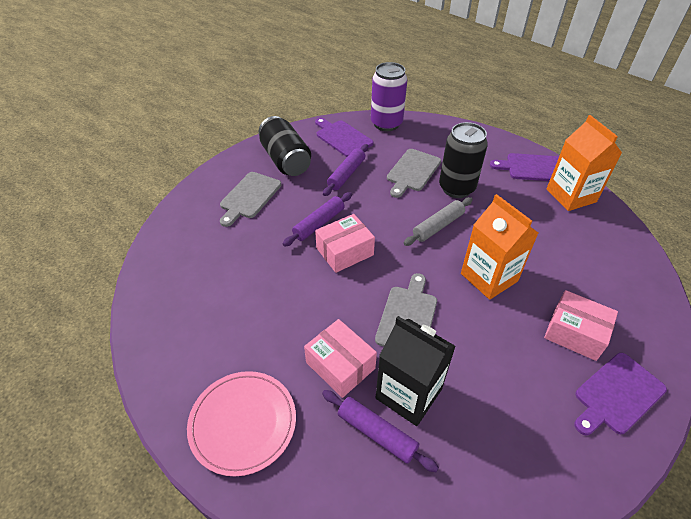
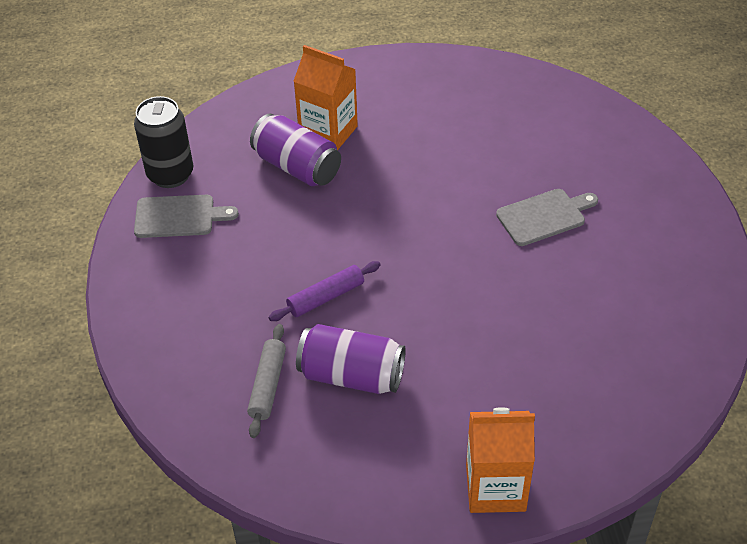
black can: 2 -> 1
black carton: 1 -> 0
grey cutting board: 3 -> 2
pink box: 3 -> 0
pink plate: 1 -> 0
purple can: 1 -> 2
purple cutting board: 3 -> 0
purple rolling pin: 3 -> 1

